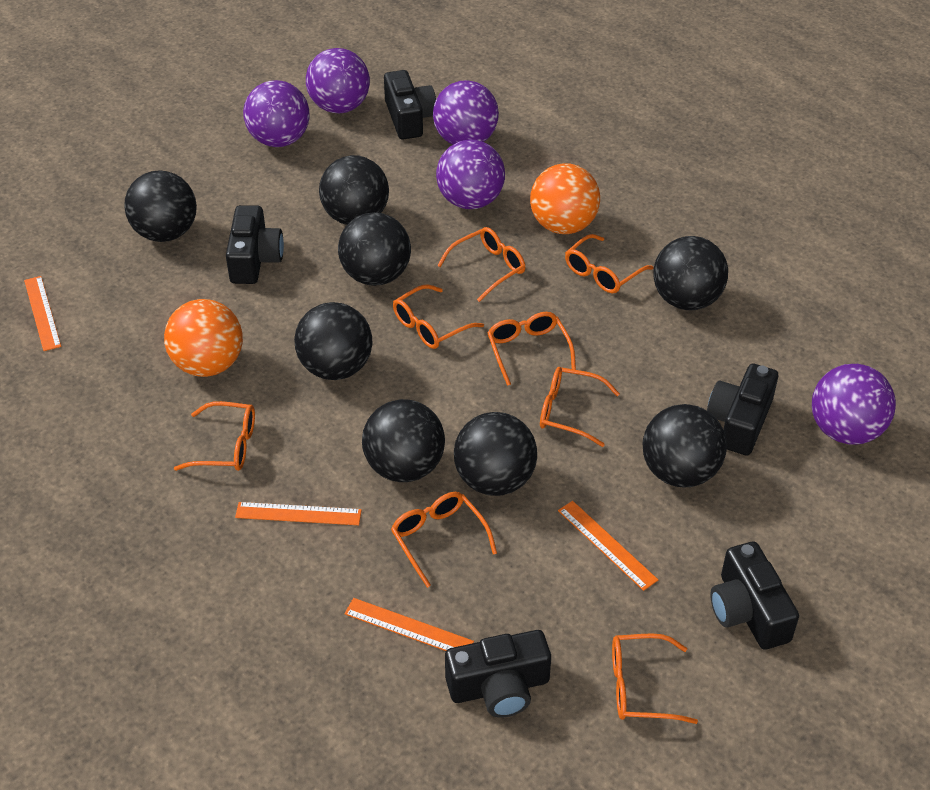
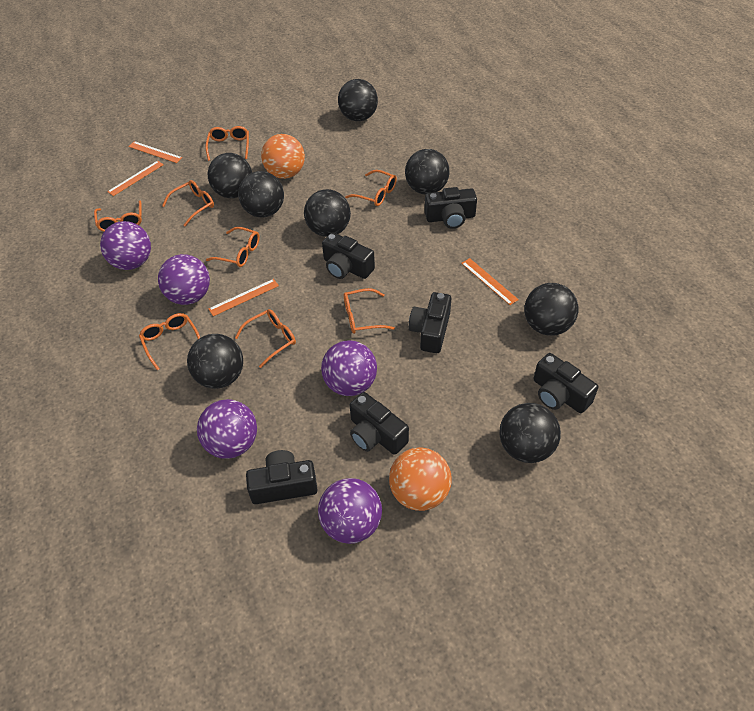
black camera: 5 -> 6

